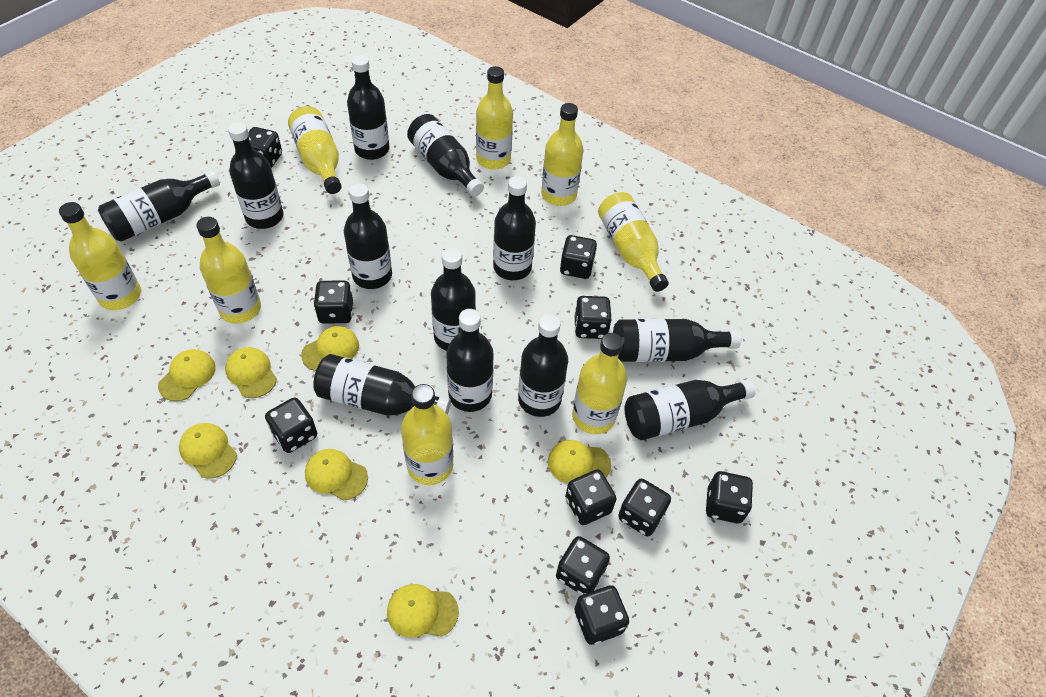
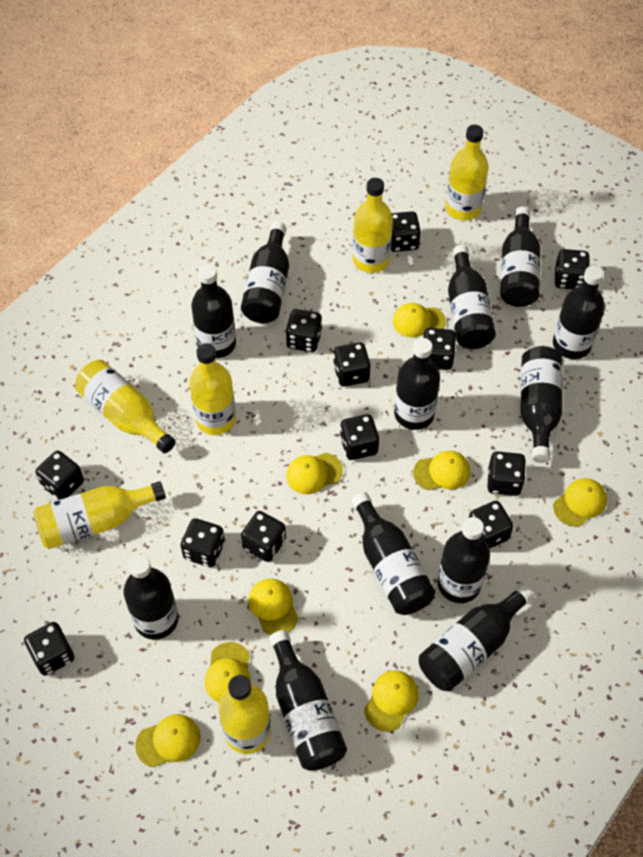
black dice: 10 -> 12
yellow bottle: 8 -> 6
yellow cap: 7 -> 8

